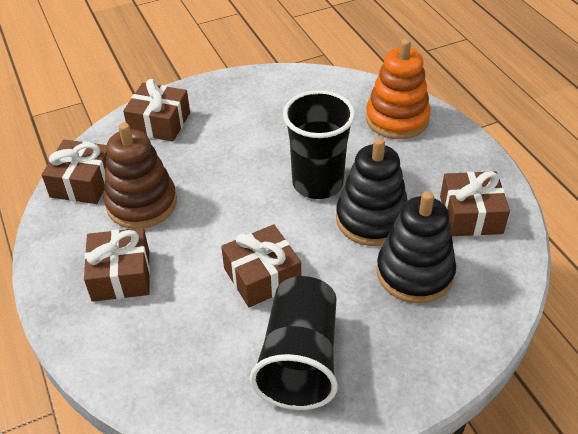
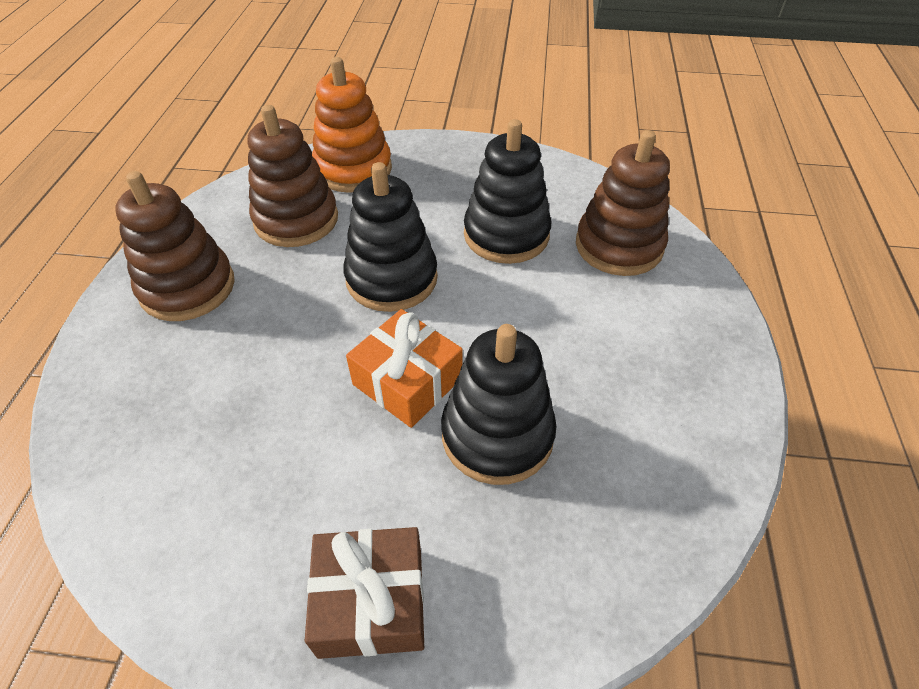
black cup: 2 -> 0
black stacking toy: 2 -> 3
brown gift: 5 -> 1
brown stacking toy: 1 -> 3
orange gift: 0 -> 1

